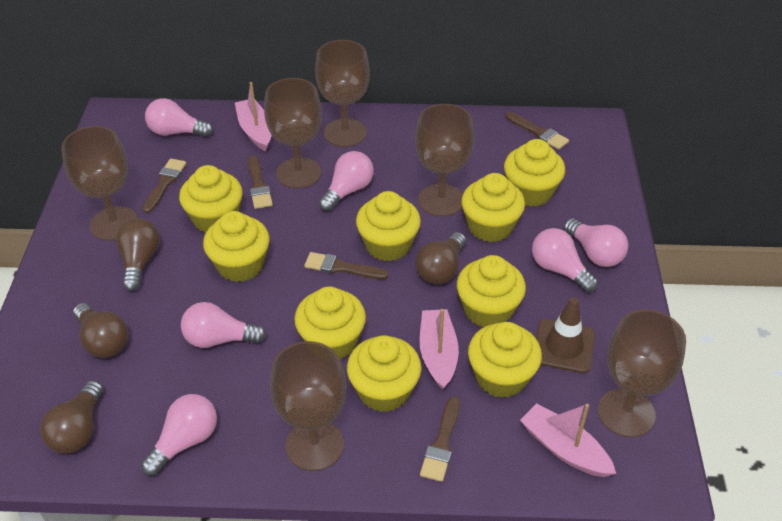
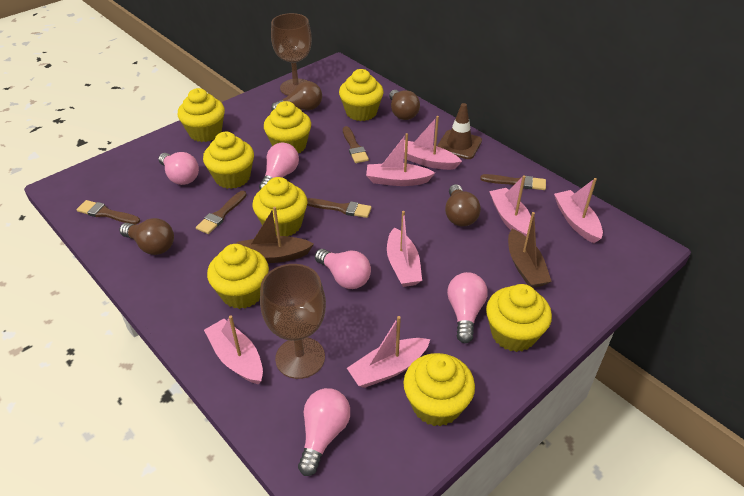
brown boat: 0 -> 2
brown goblet: 6 -> 2
pink boat: 3 -> 7
pink light bulb: 6 -> 5
yellow cupcake: 9 -> 8

